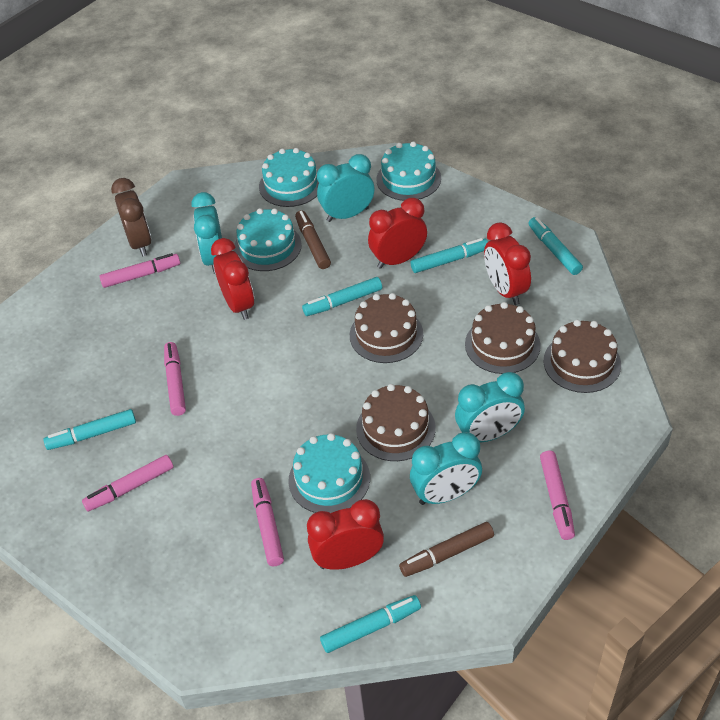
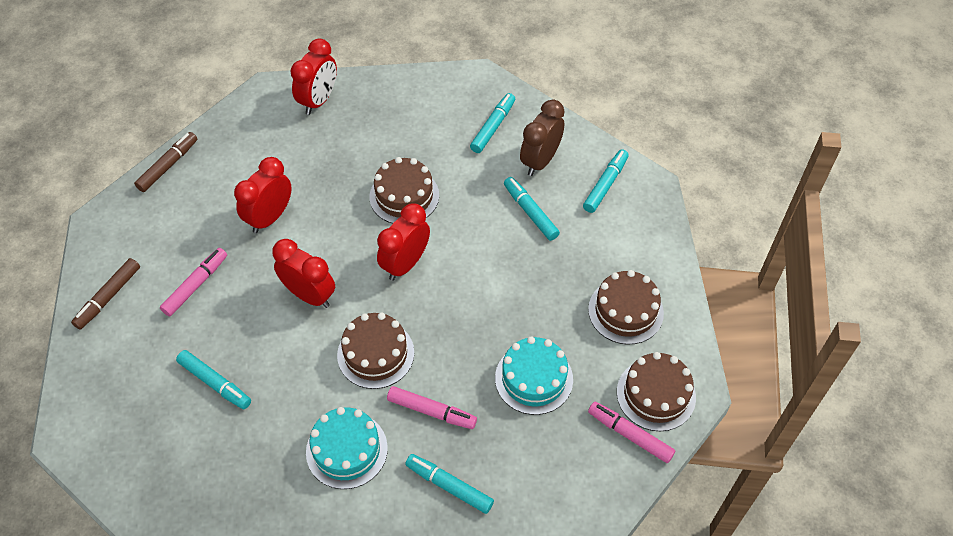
pink marker: 5 -> 3
turquoise cake: 4 -> 2
turquoise clock: 4 -> 0

